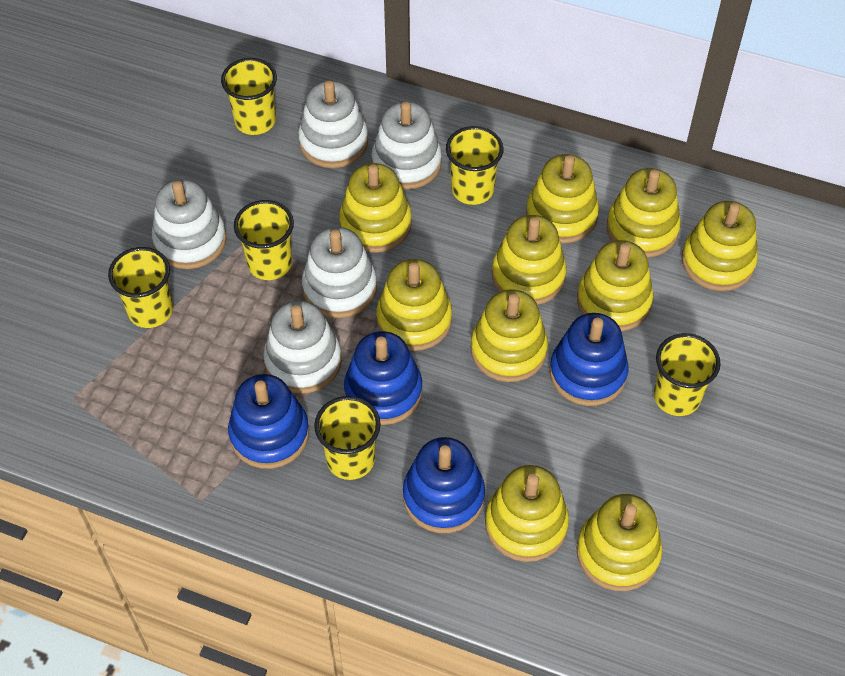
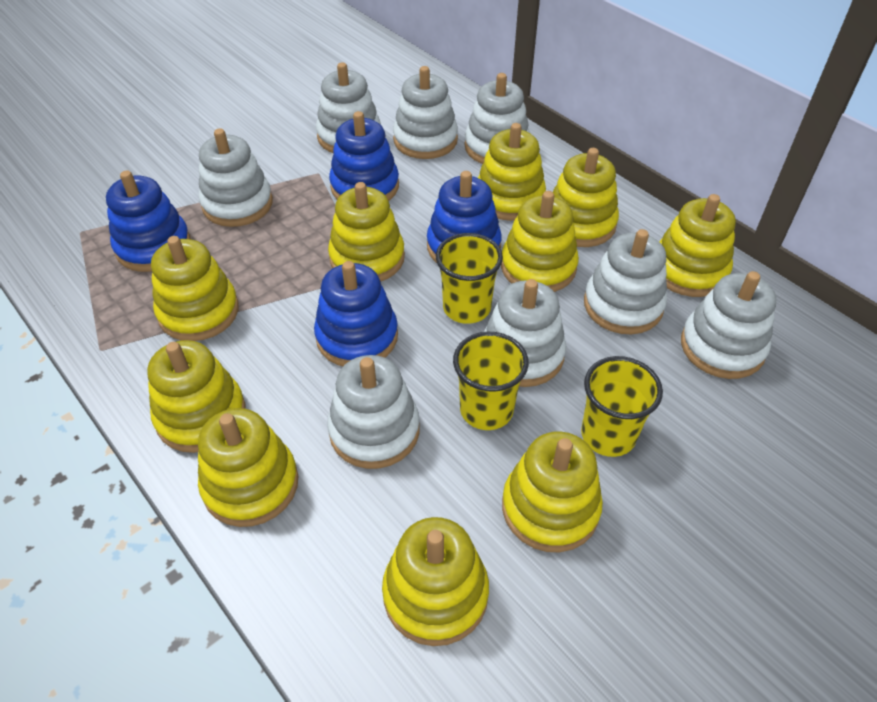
white stacking toy: 5 -> 8
yellow cup: 6 -> 3

